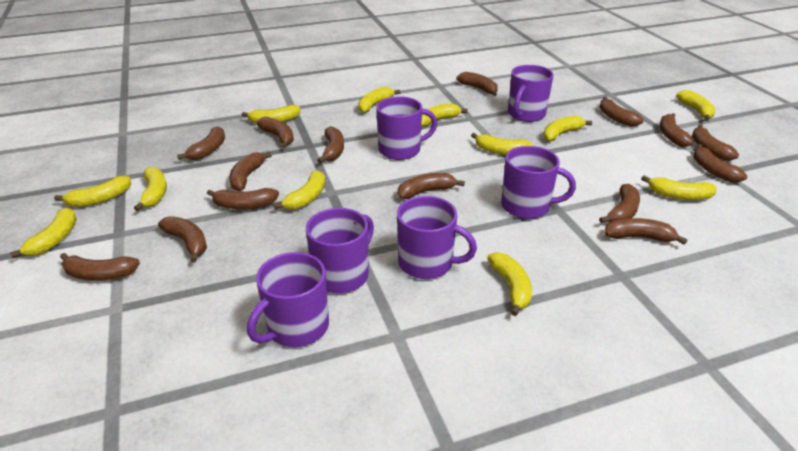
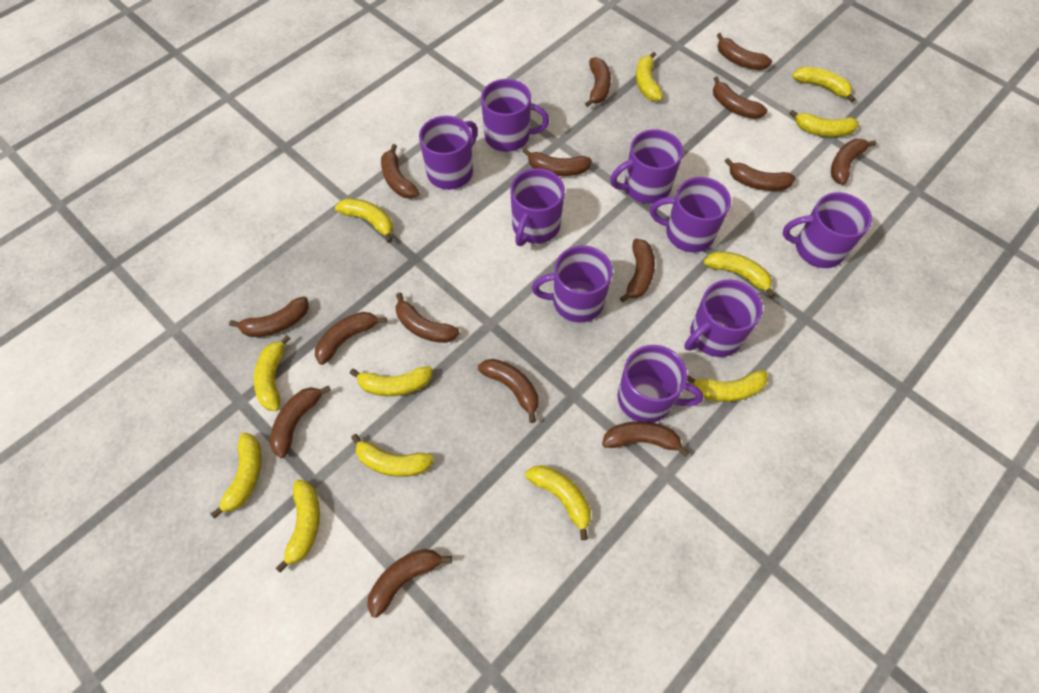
purple mug: 6 -> 9

